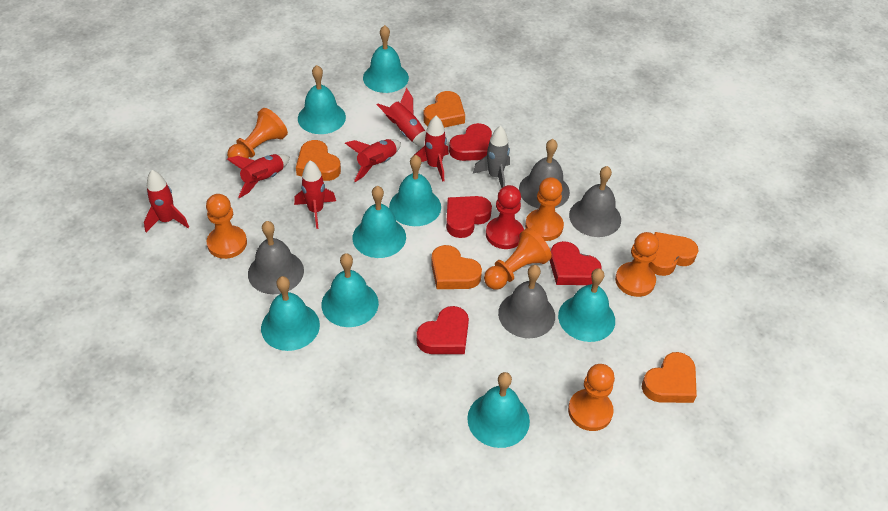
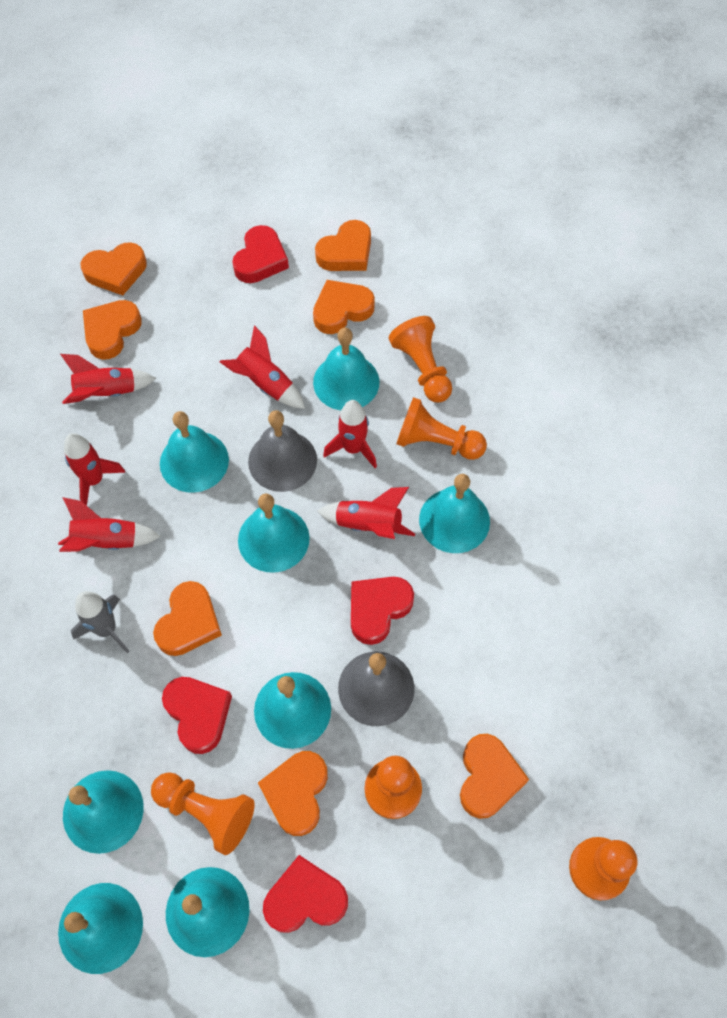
grey bell: 4 -> 2
orange heart: 5 -> 7
orange pawn: 6 -> 5
red pawn: 1 -> 0

